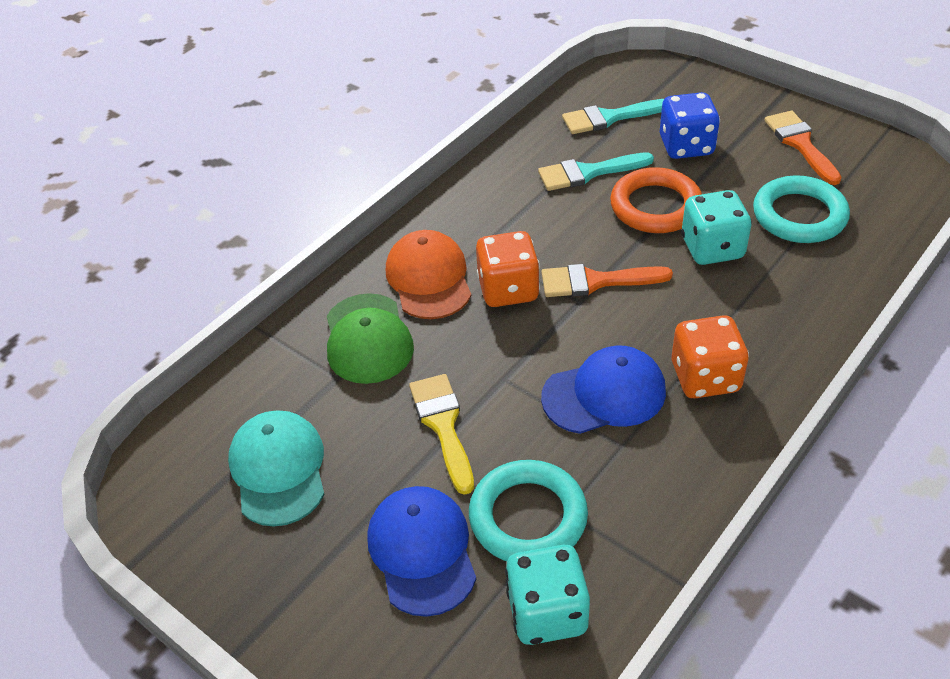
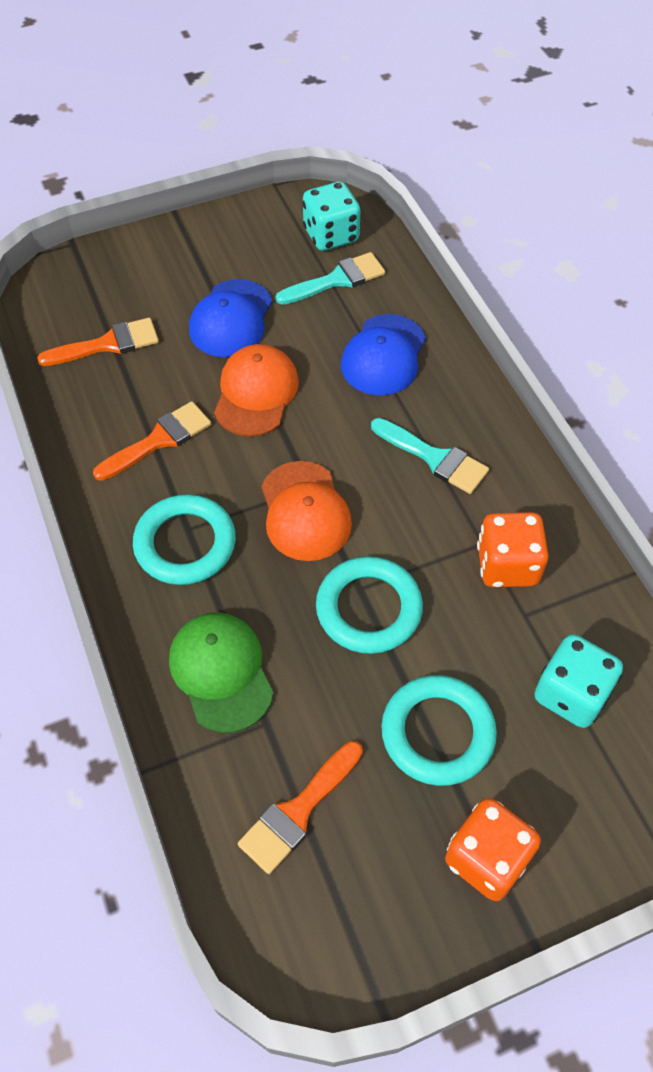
blue dice: 1 -> 0
orange brush: 2 -> 3
orange cap: 1 -> 2
orange ring: 1 -> 0
turquoise cap: 1 -> 0
turquoise ring: 2 -> 3
yellow brush: 1 -> 0

